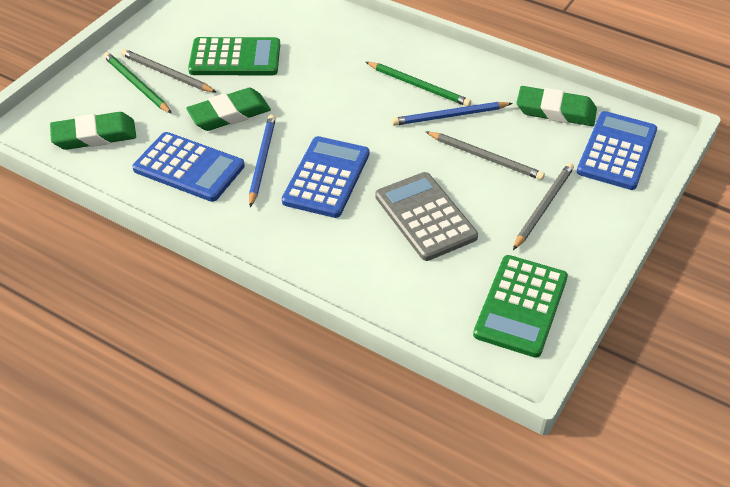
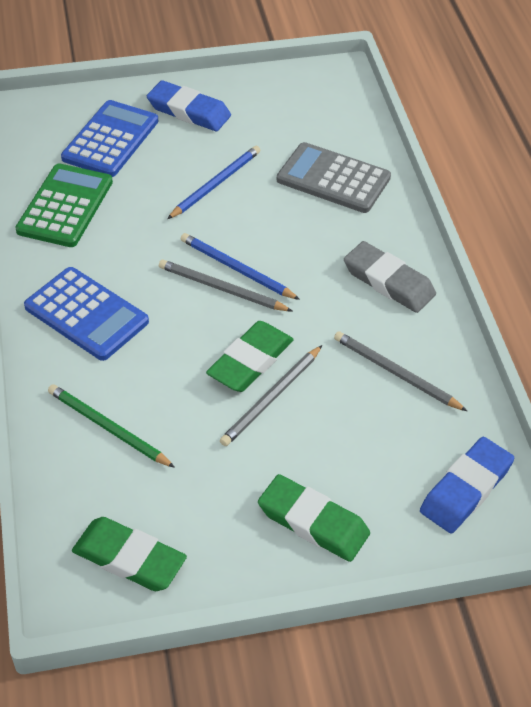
blue calculator: 3 -> 2
blue eraser: 0 -> 2
green calculator: 2 -> 1
green pencil: 2 -> 1
grey eraser: 0 -> 1

